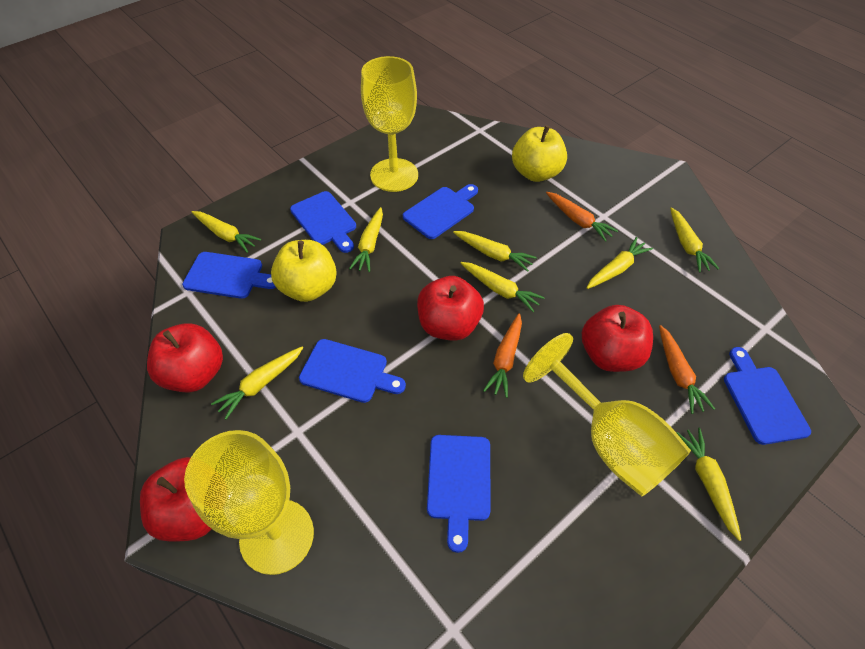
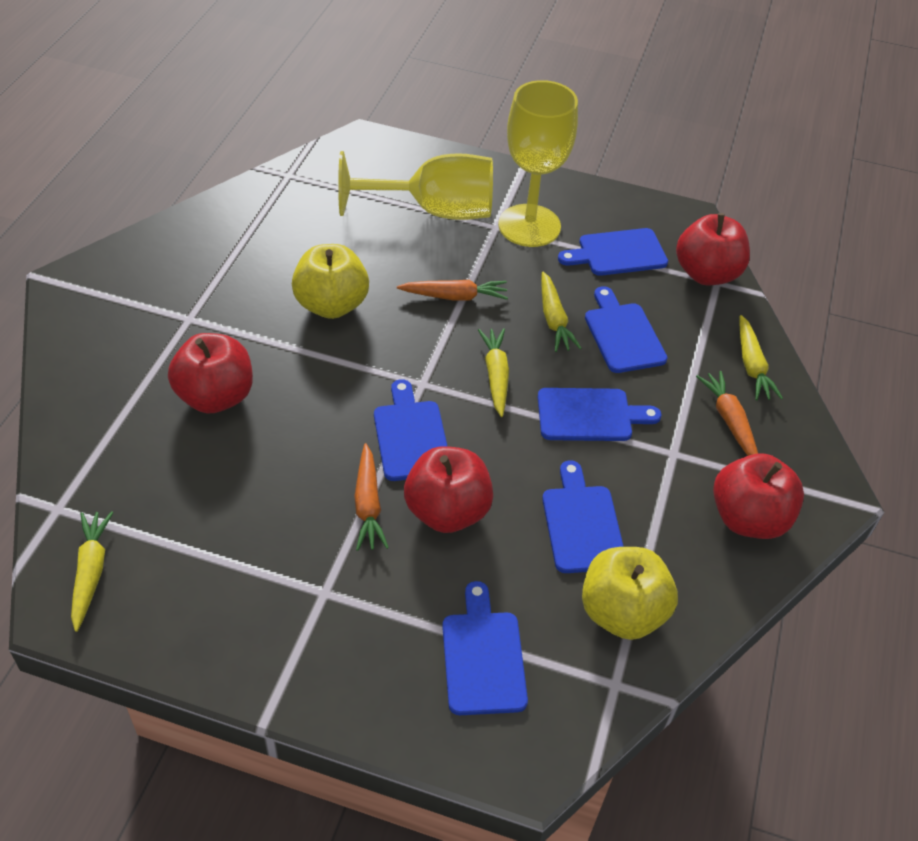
yellow carrot: 8 -> 4
yellow goblet: 3 -> 2

